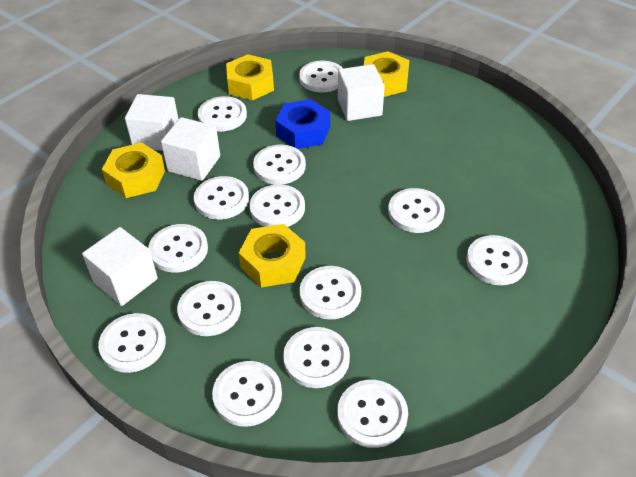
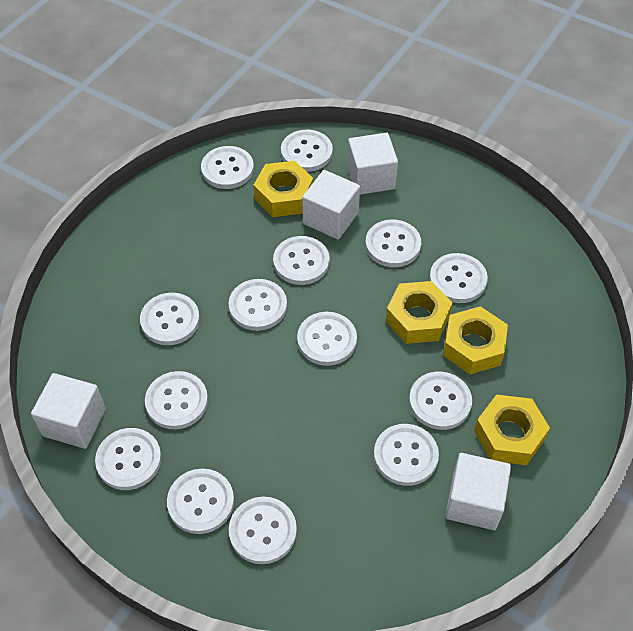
blue nut: 1 -> 0

